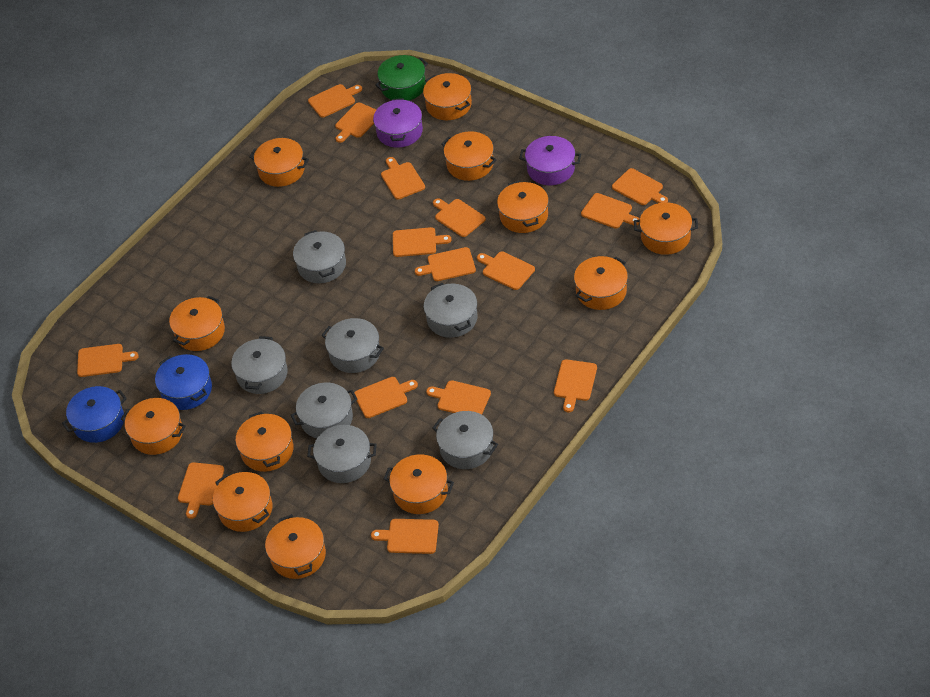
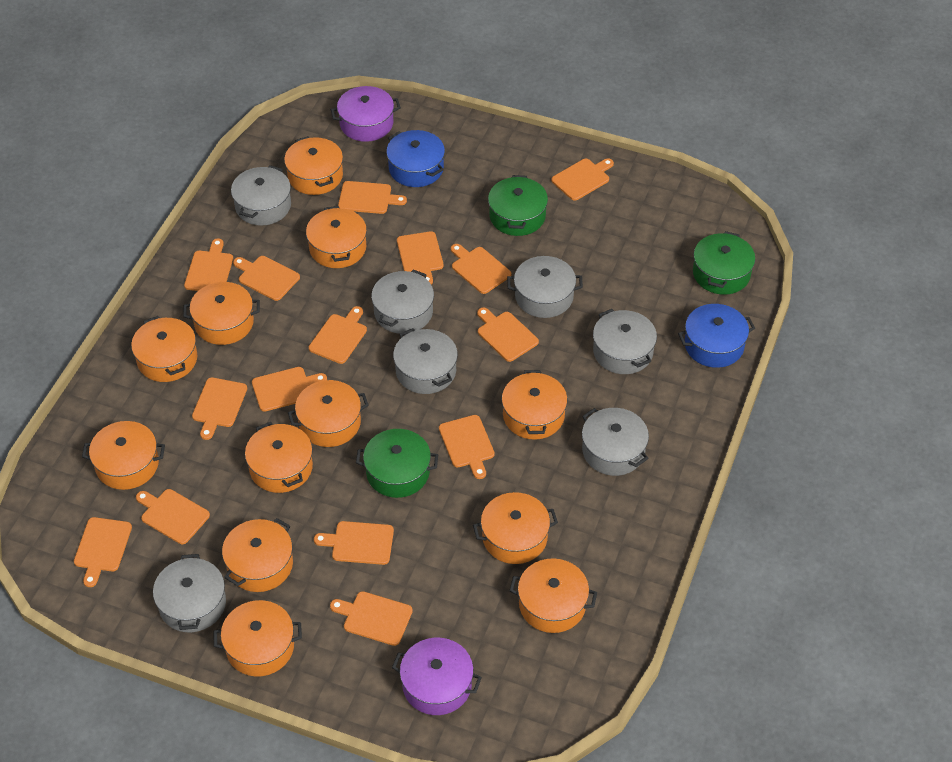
green pot: 1 -> 3

